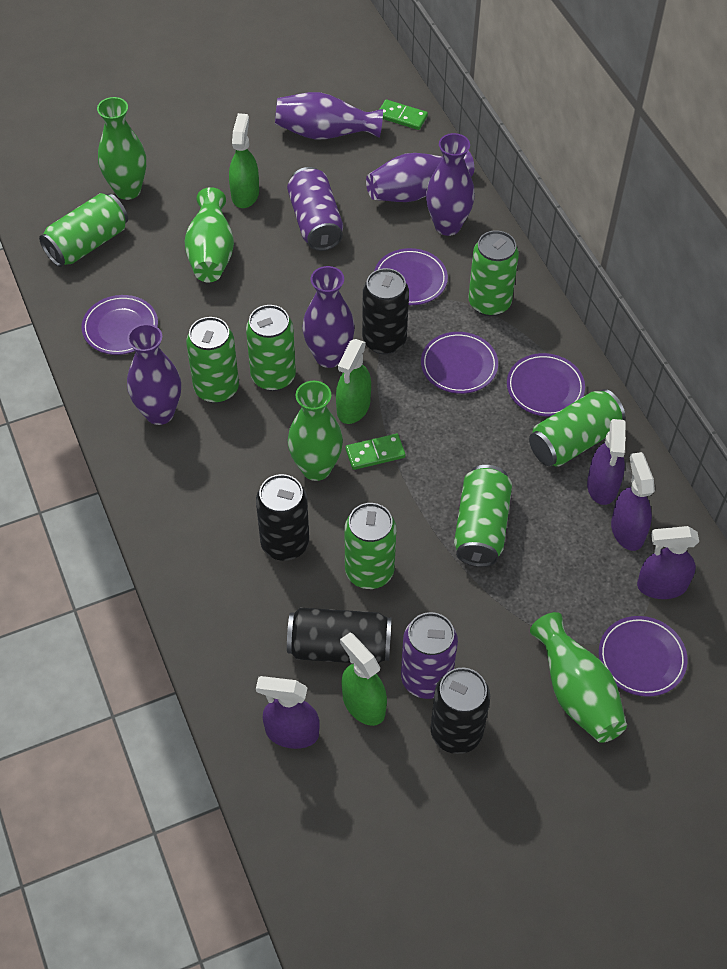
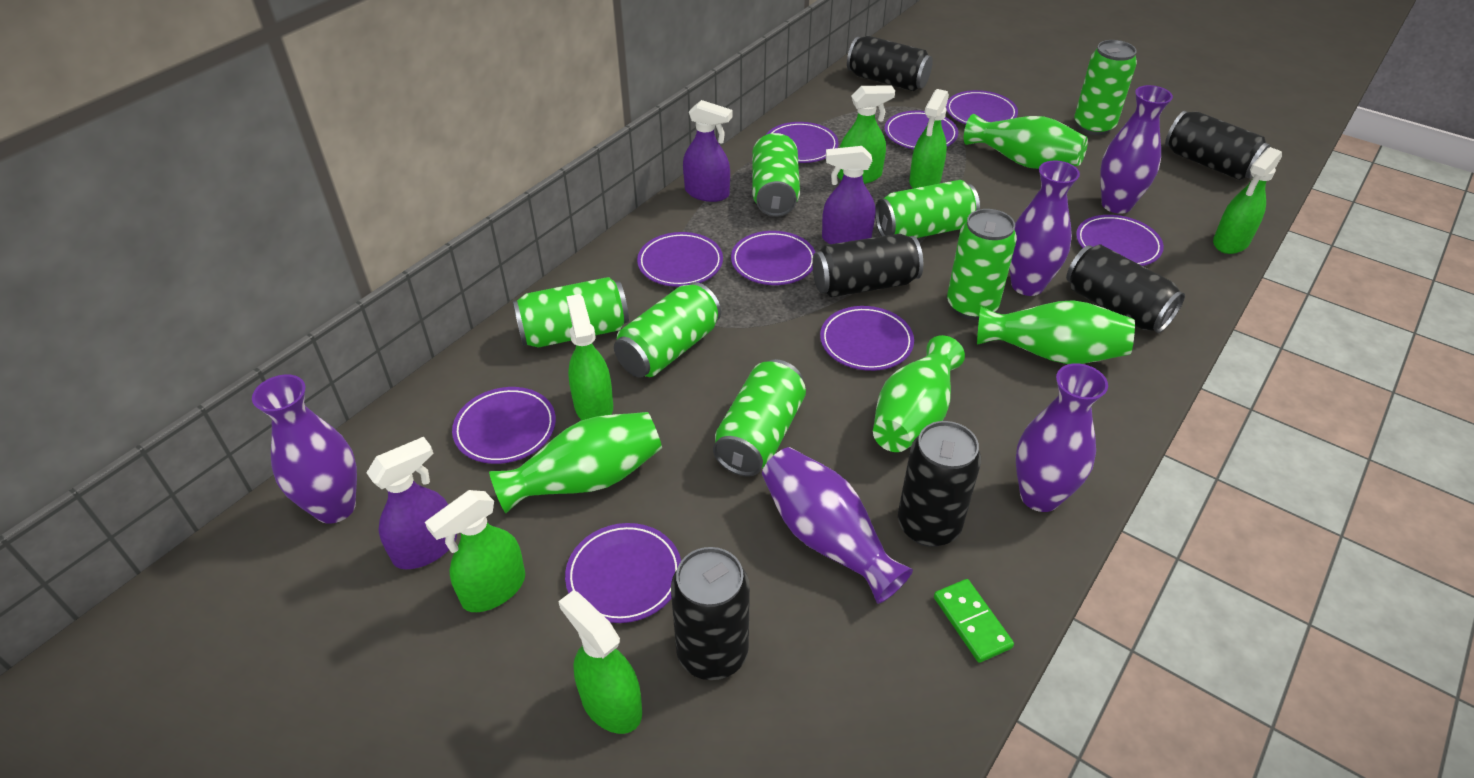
black can: 4 -> 6
green domino: 2 -> 1
green spray bottle: 3 -> 6
purple can: 2 -> 0
purple plate: 5 -> 9
purple spray bottle: 4 -> 3

